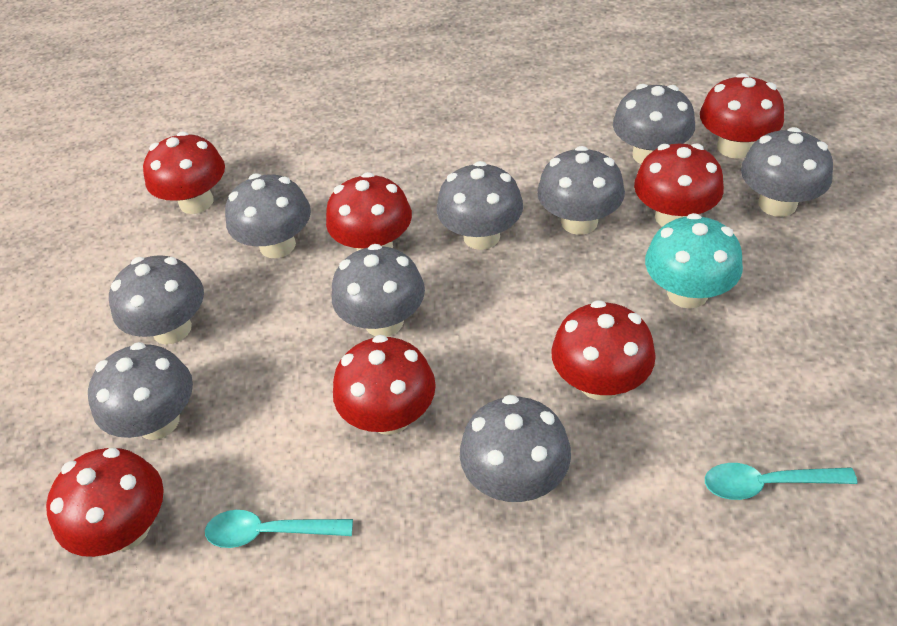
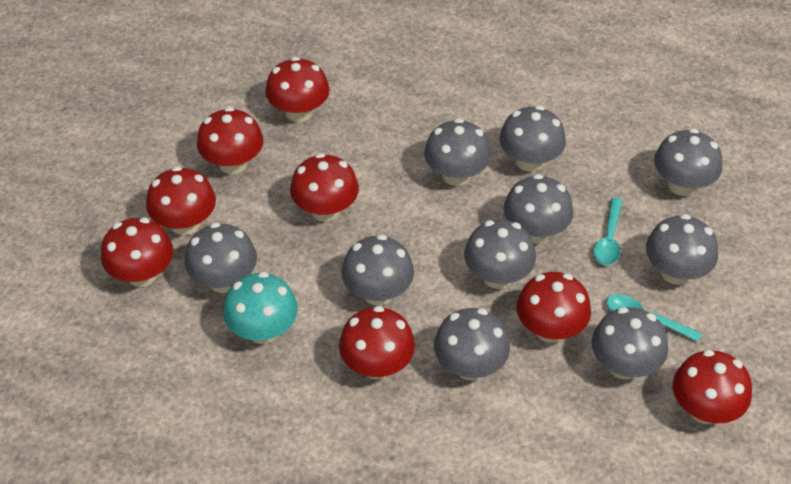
grey mushroom: 9 -> 10
red mushroom: 7 -> 8

